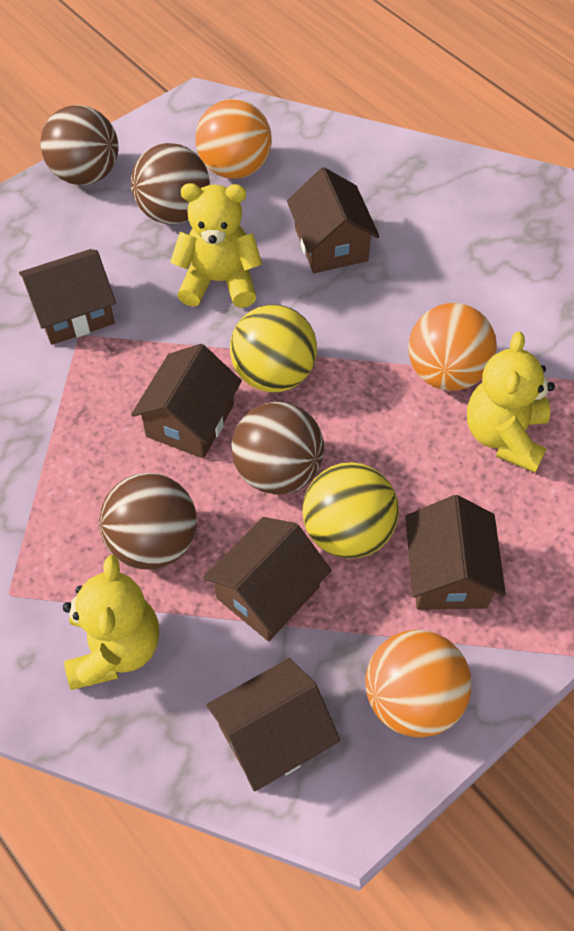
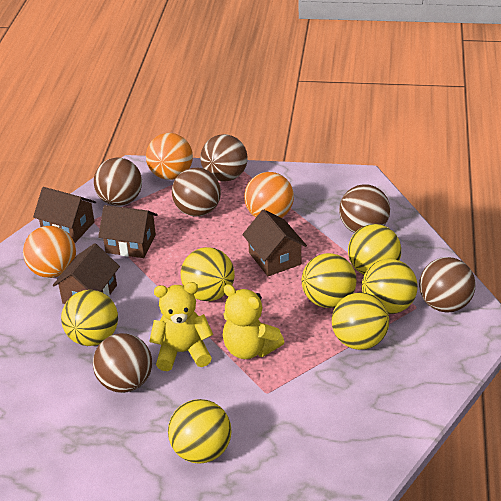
brown ball: 4 -> 6
brown house: 6 -> 4
yellow ball: 2 -> 7
yellow teddy bear: 3 -> 2

